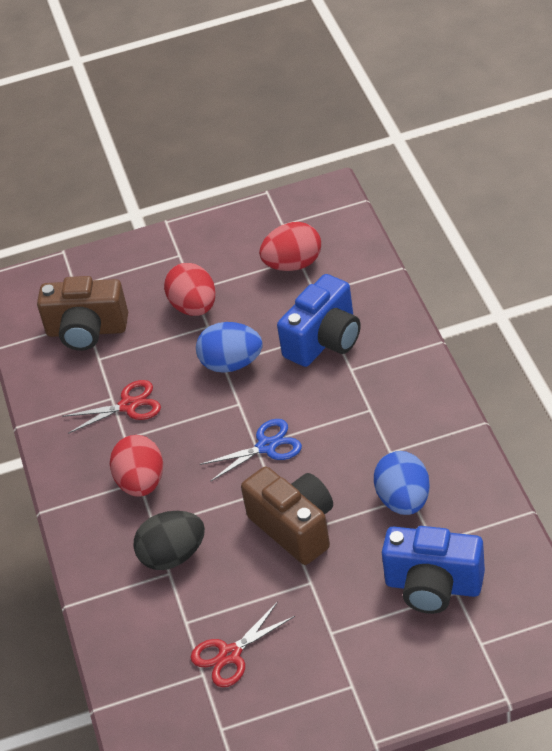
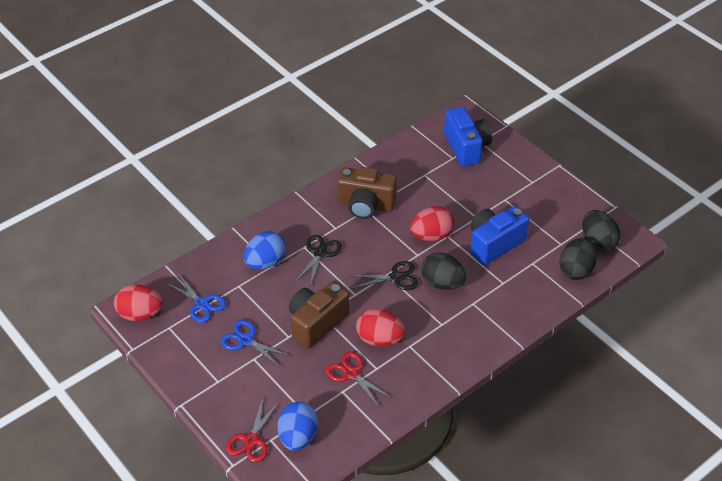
black egg: 1 -> 3
black scissors: 0 -> 2
blue scissors: 1 -> 2

